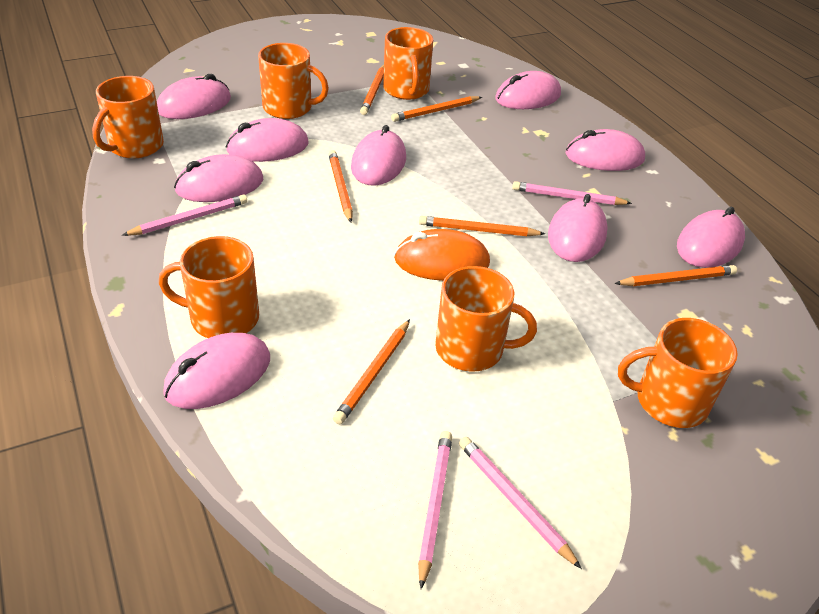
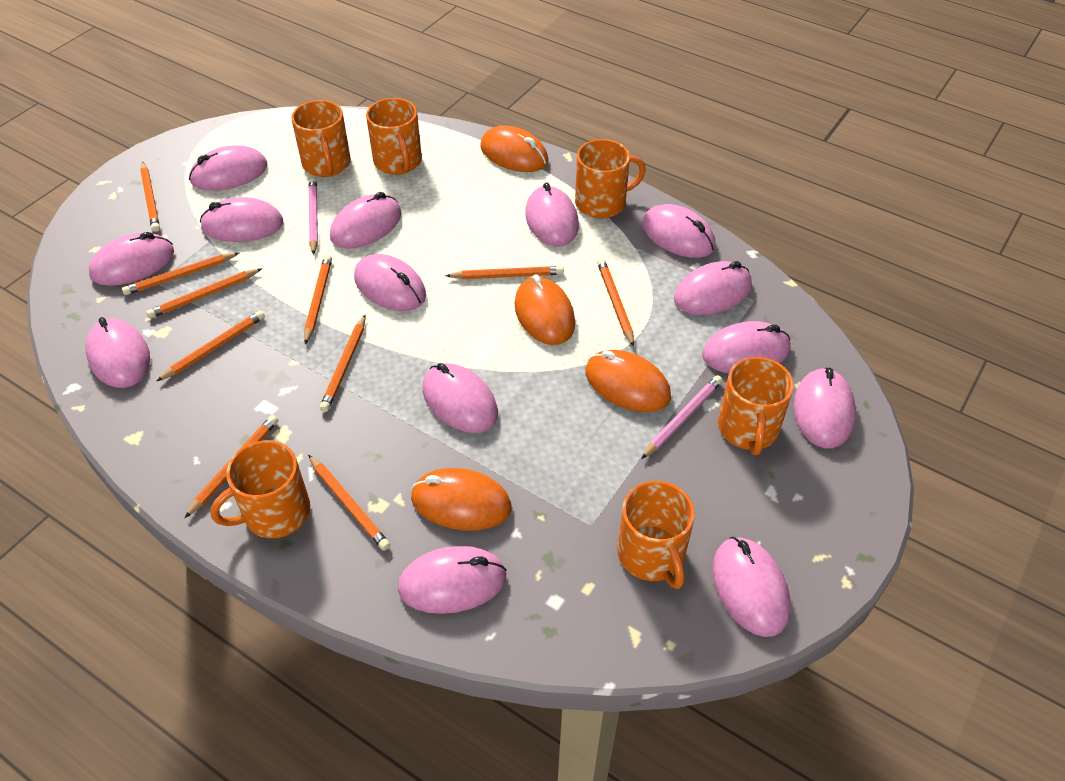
orange mouse: 1 -> 4
orange pencil: 6 -> 10
pink mouse: 9 -> 14
pink pencil: 4 -> 2

